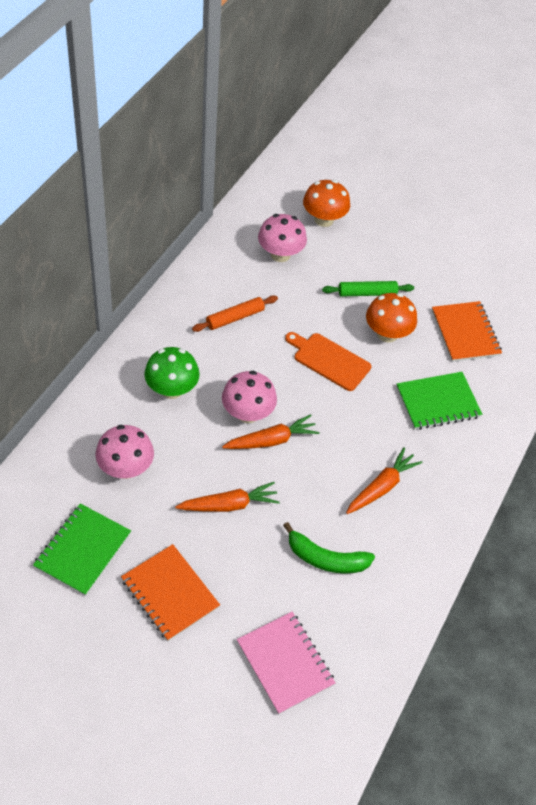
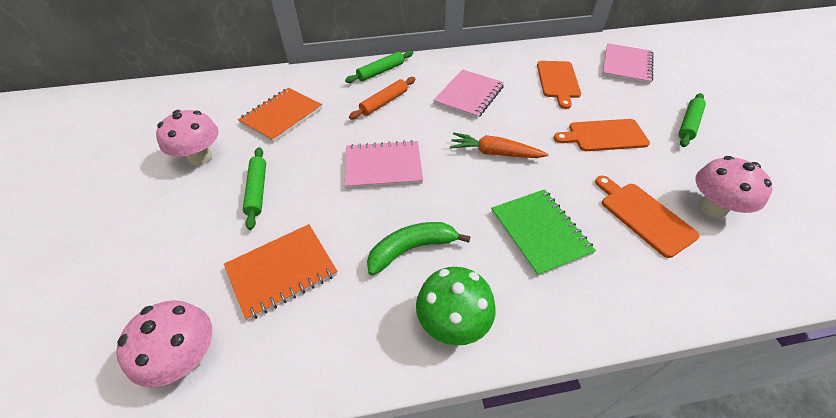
green notebook: 2 -> 1
green rolling pin: 1 -> 3
orange carrot: 3 -> 1
orange cutting board: 1 -> 3
orange mushroom: 2 -> 0
pink notebook: 1 -> 3

